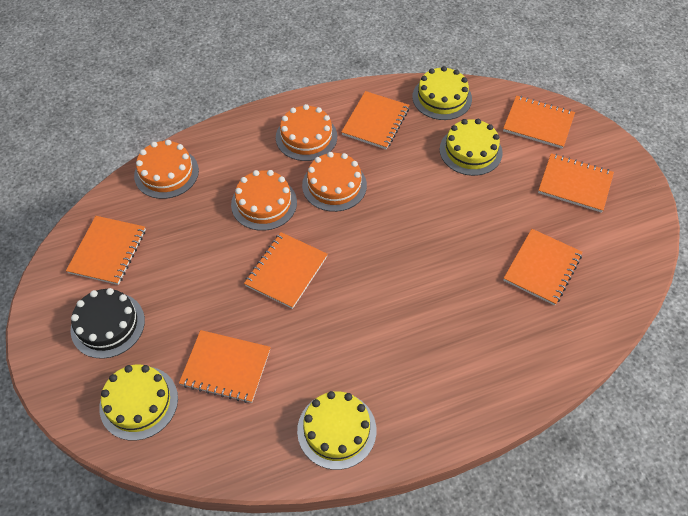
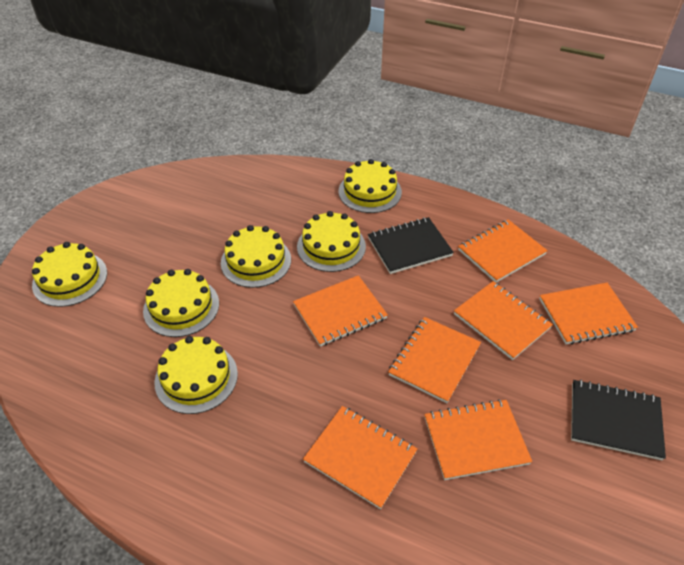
black cake: 1 -> 0
black notebook: 0 -> 2
orange cake: 4 -> 0
yellow cake: 4 -> 6

